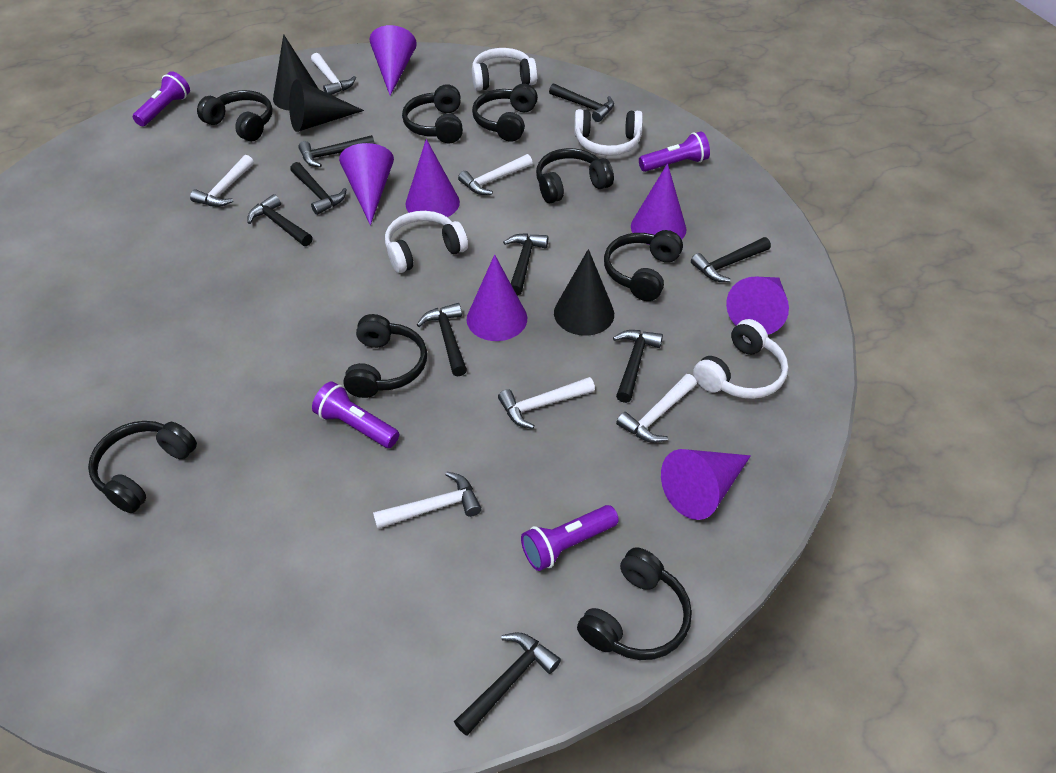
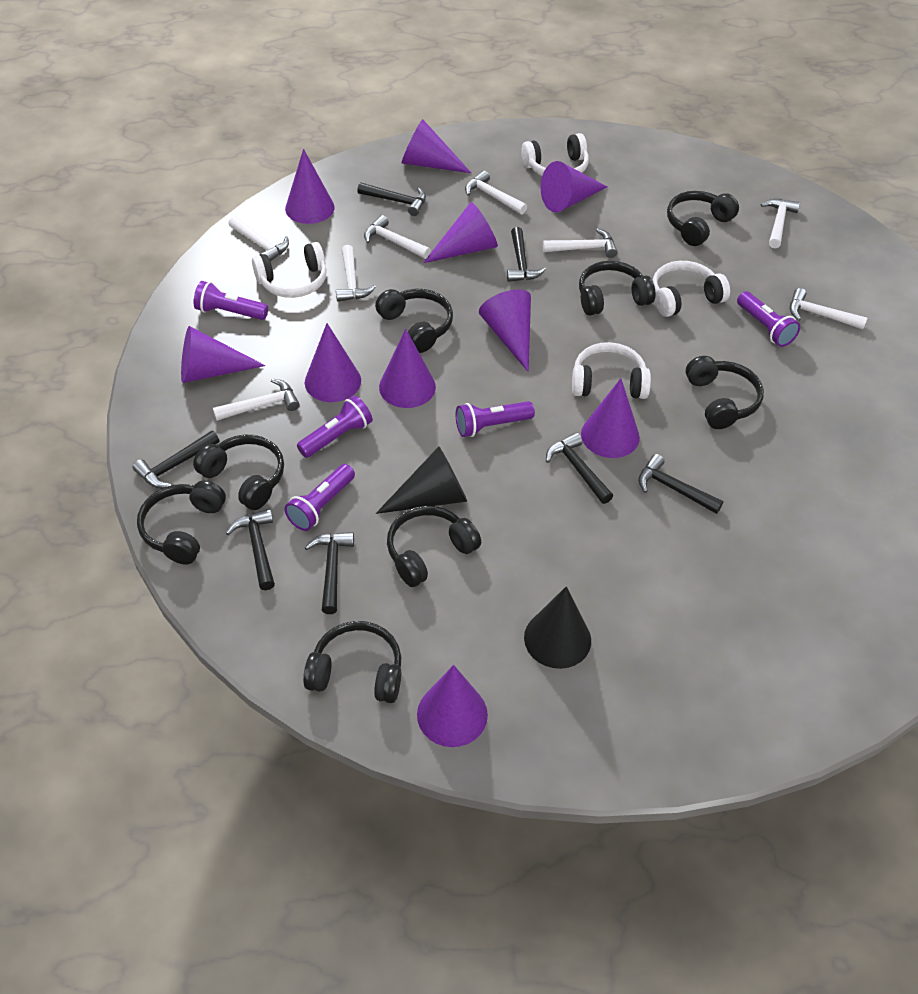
black cone: 3 -> 2
black hammer: 9 -> 7
purple cone: 7 -> 10
purple flashlight: 4 -> 5
white hammer: 6 -> 8

